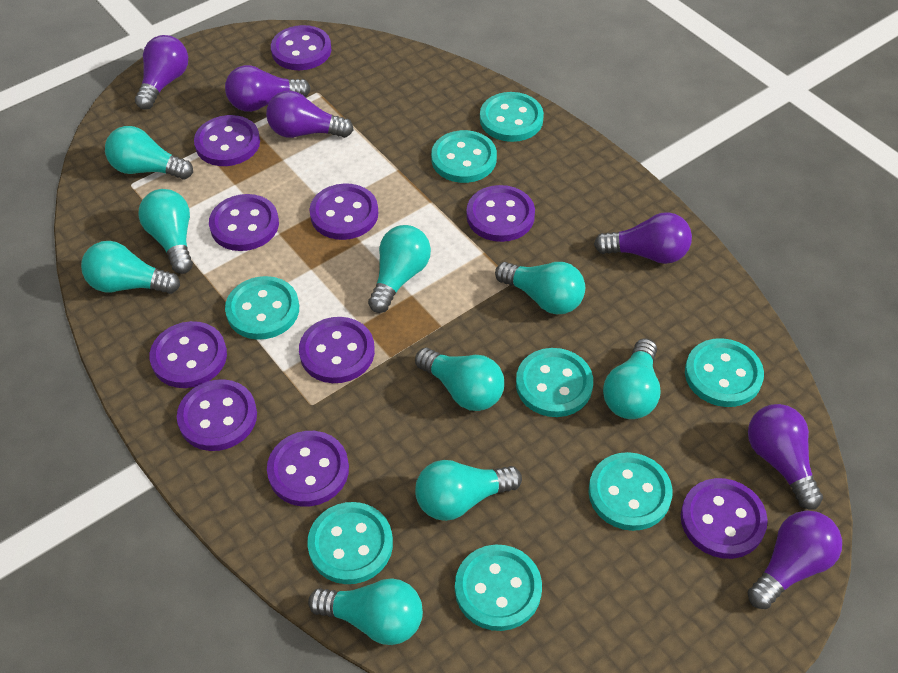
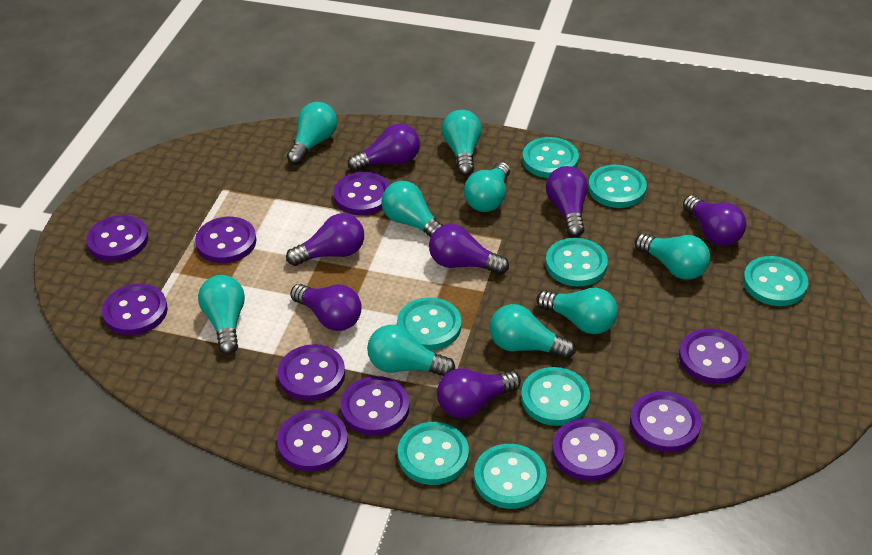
purple light bulb: 6 -> 7

